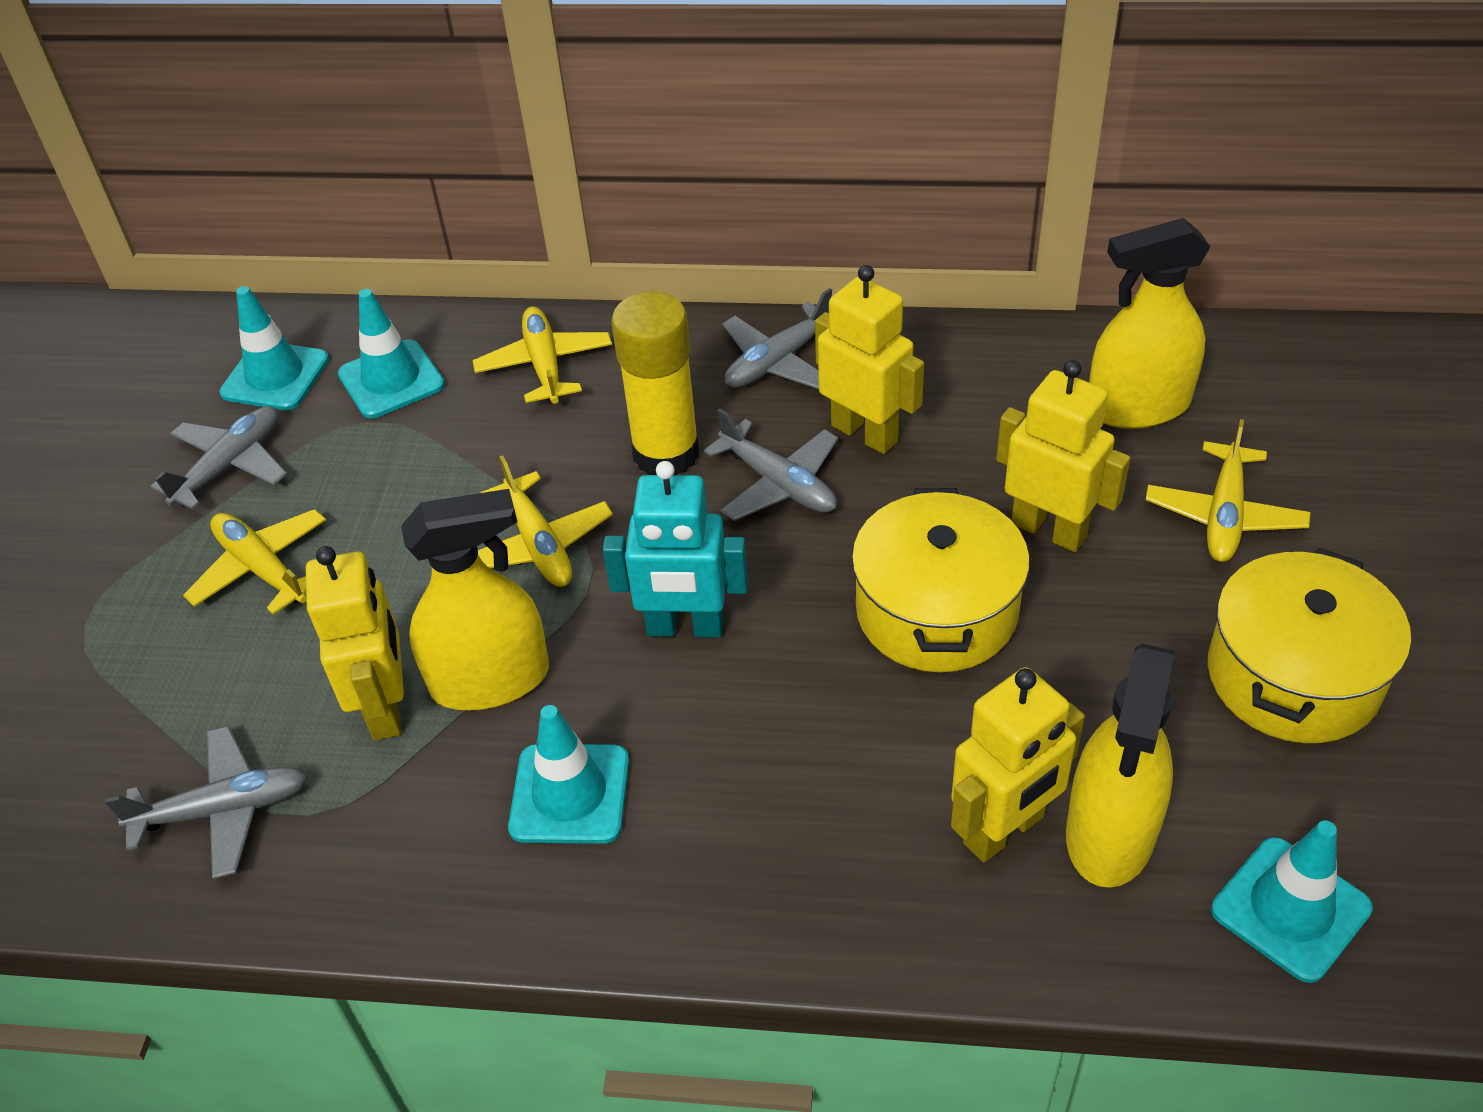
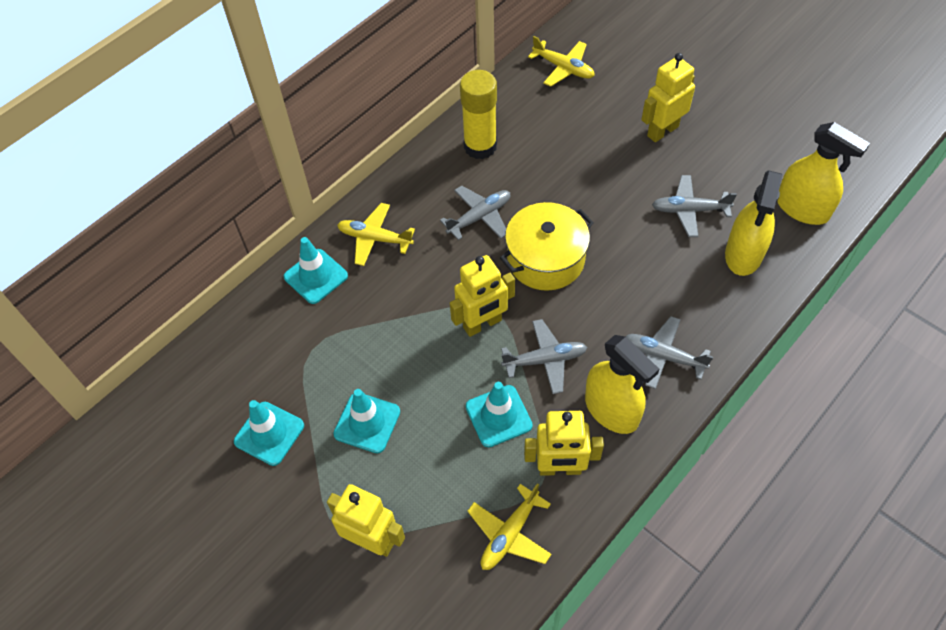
turquoise robot: 1 -> 0
yellow plane: 4 -> 3
yellow pot: 2 -> 1

